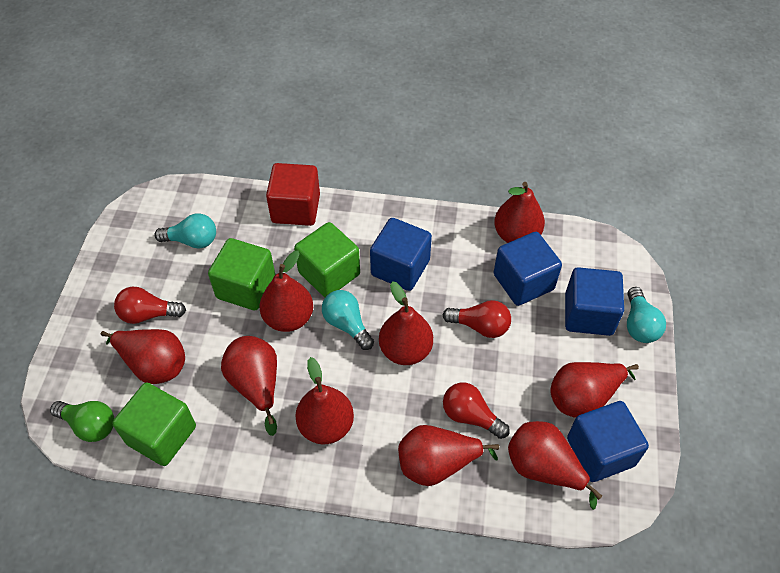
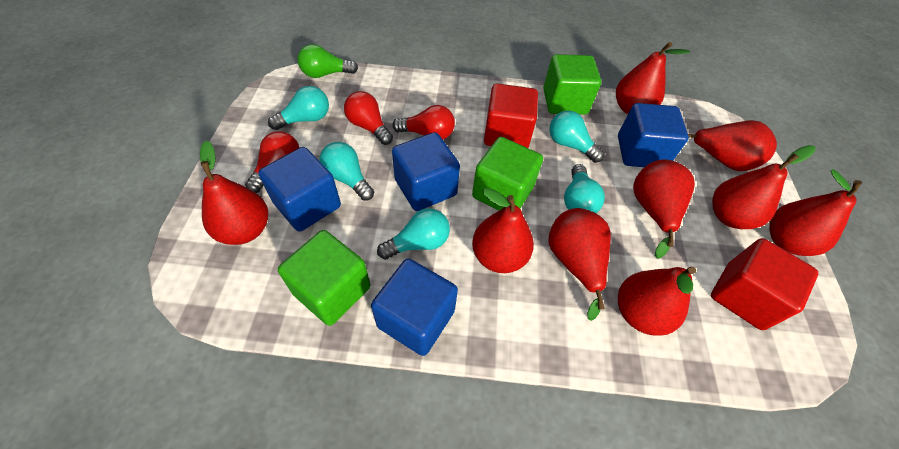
red cube: 1 -> 2
turquoise light bulb: 3 -> 5

